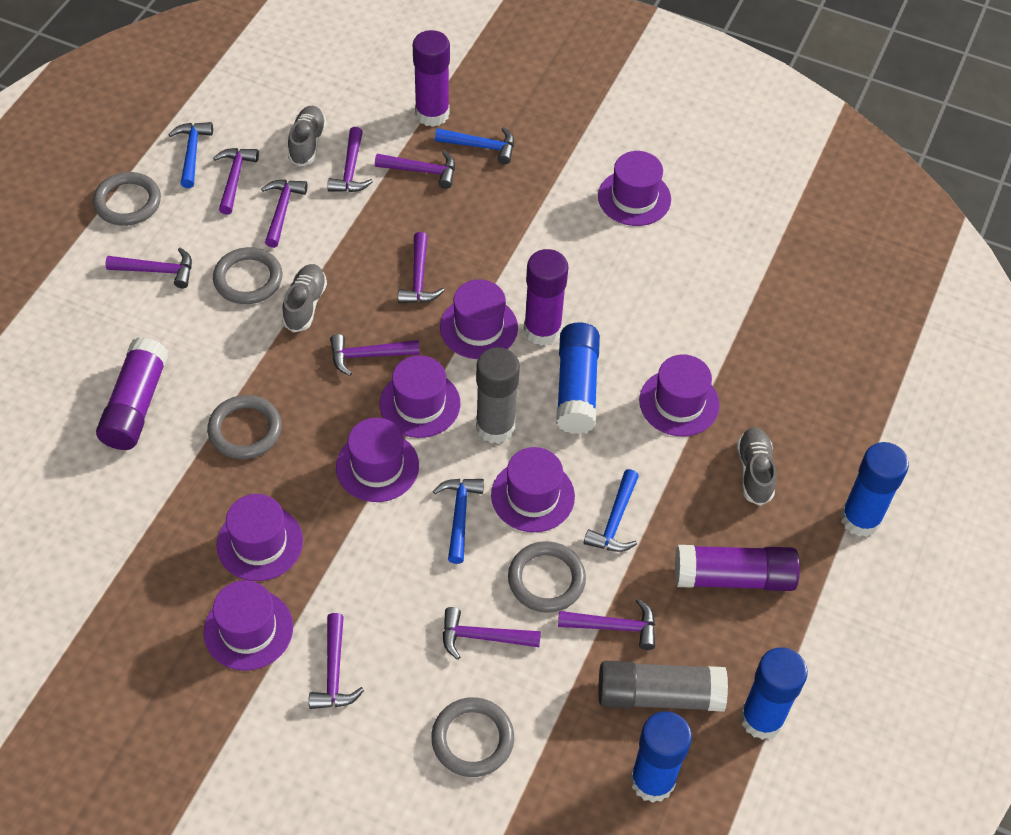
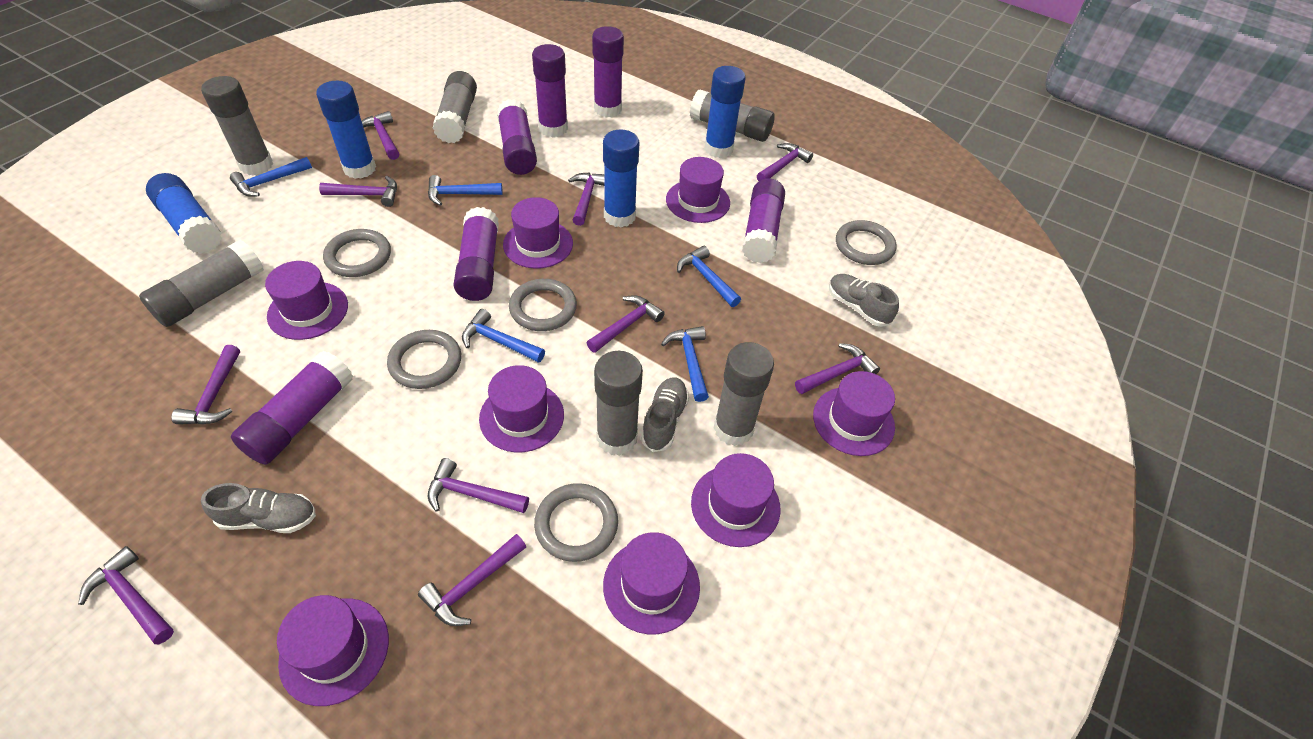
blue hammer: 4 -> 5
grey glue stick: 2 -> 6
purple glue stick: 4 -> 6

